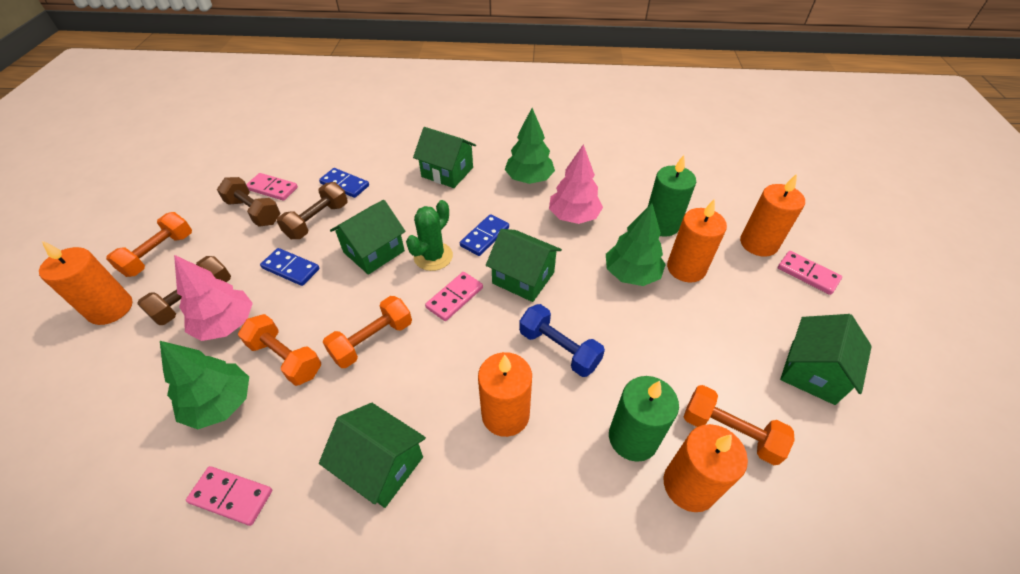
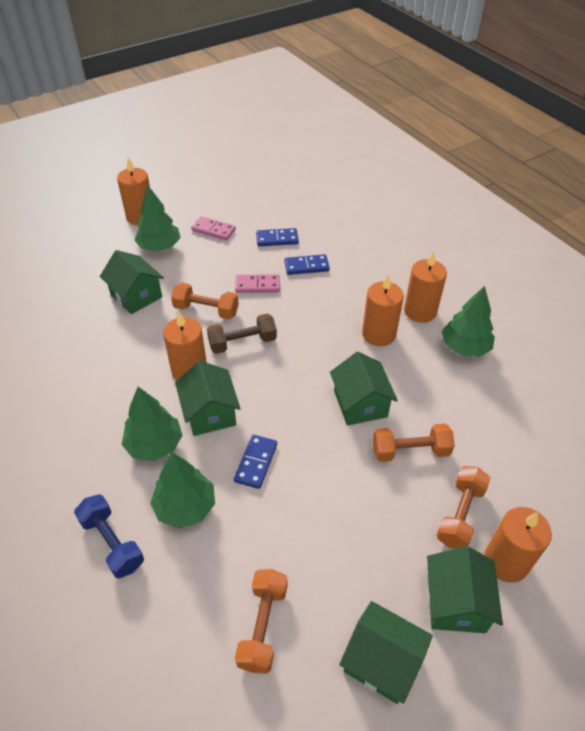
brown dumbbell: 3 -> 1
green cactus: 1 -> 0
green candle: 2 -> 0
green tree: 3 -> 4
pink domino: 4 -> 2
pink tree: 2 -> 0

